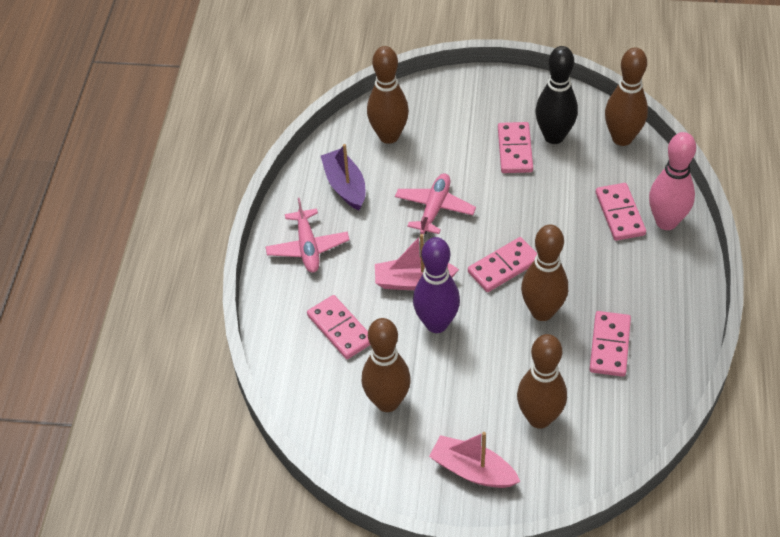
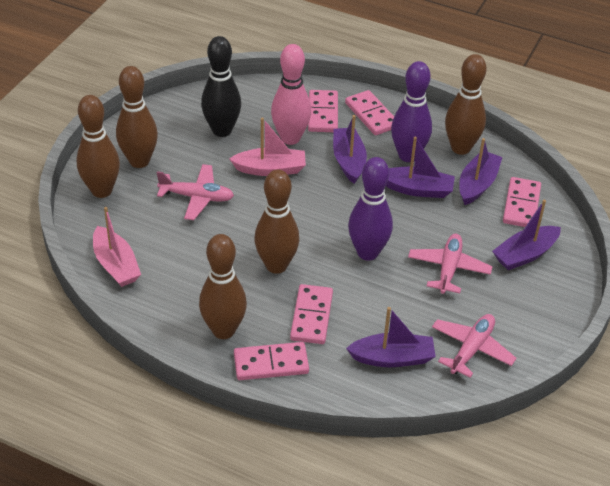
pink plane: 2 -> 3
purple boat: 1 -> 5
purple bowling pin: 1 -> 2

